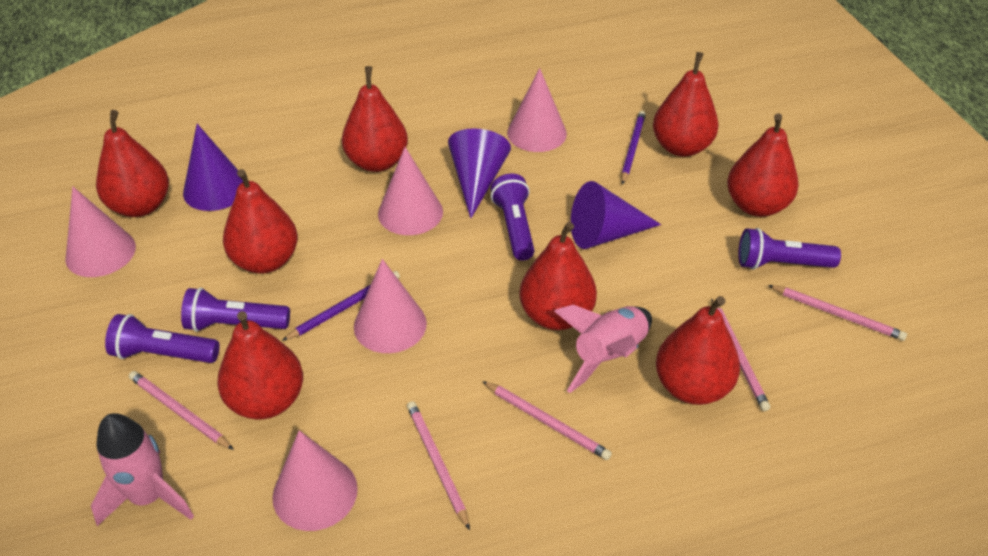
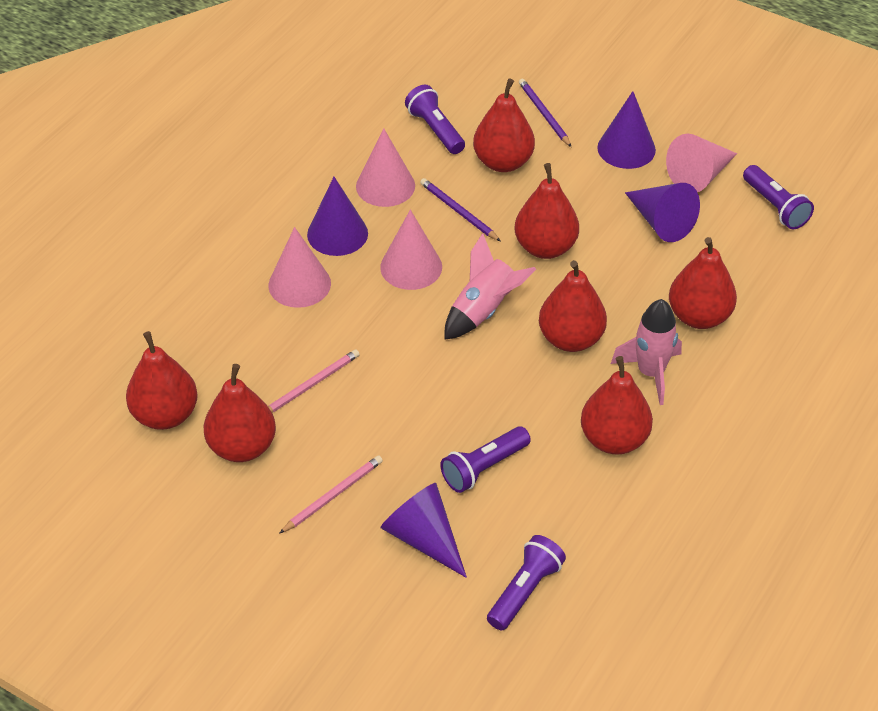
pink cone: 5 -> 4
pink pencil: 5 -> 2
purple cone: 3 -> 4
red pear: 8 -> 7

